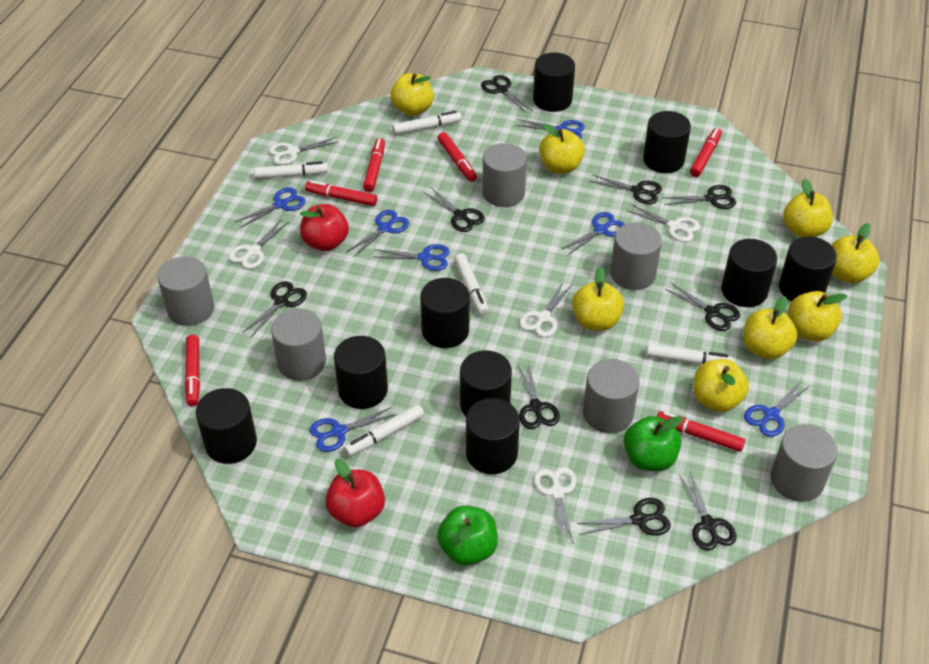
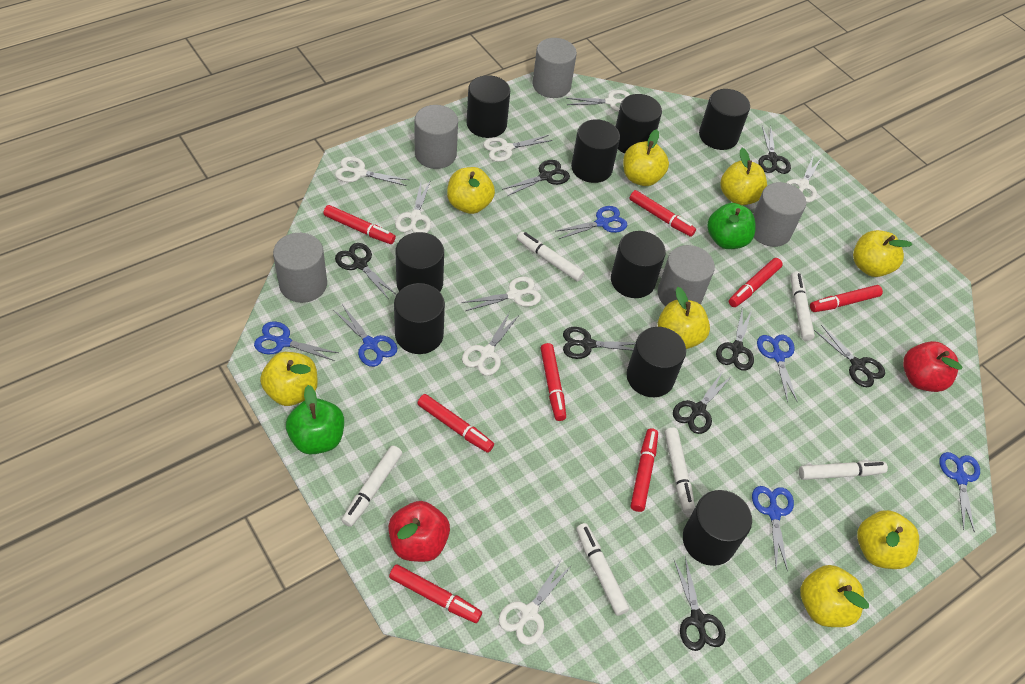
black scissors: 9 -> 8
blue scissors: 7 -> 6
grey cylinder: 6 -> 5
red marker: 6 -> 8
white marker: 5 -> 6
white scissors: 5 -> 8

